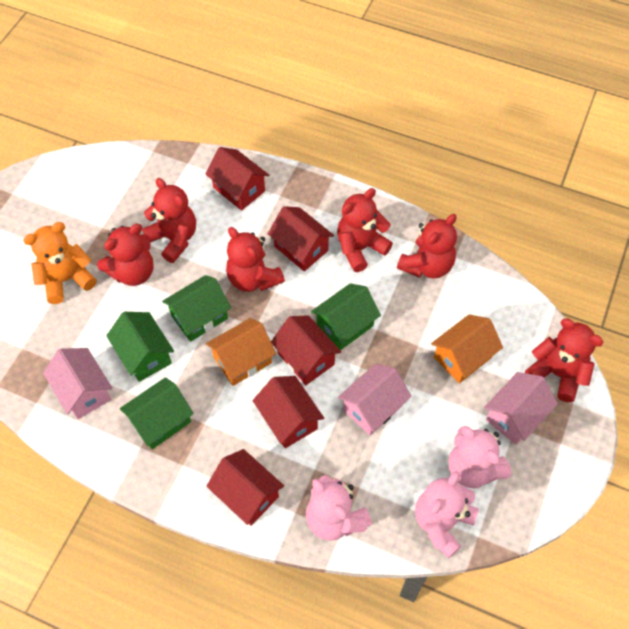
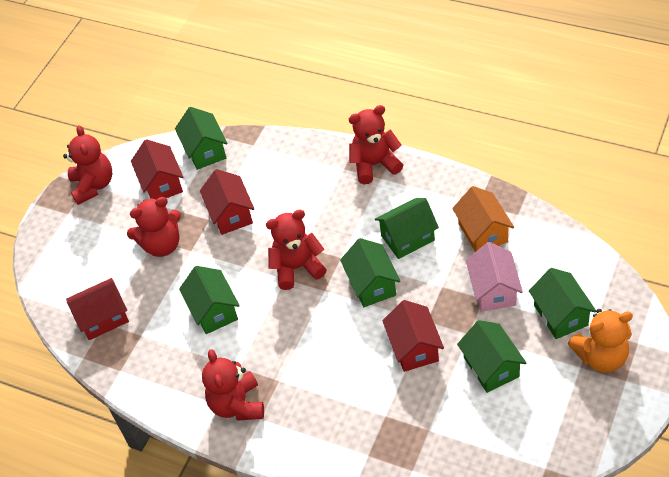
green house: 4 -> 6
orange house: 2 -> 1
pink house: 3 -> 1
pink teddy bear: 3 -> 0
red house: 5 -> 4
red teddy bear: 6 -> 5

